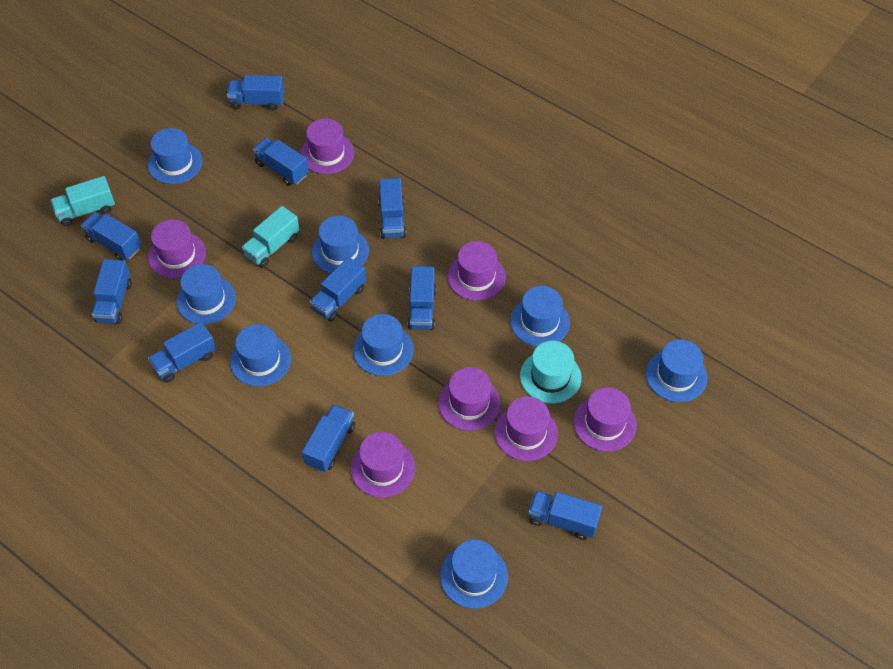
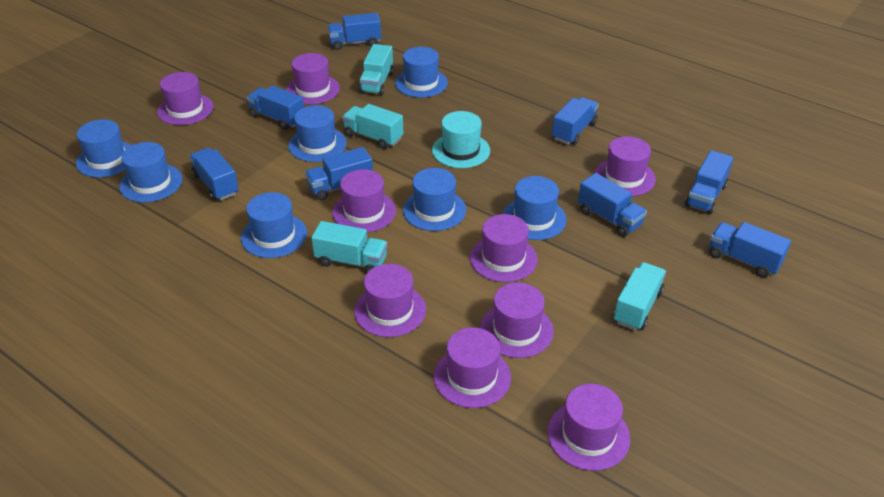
blue hat: 8 -> 7
blue truck: 10 -> 8
purple hat: 7 -> 9
turquoise truck: 2 -> 4

